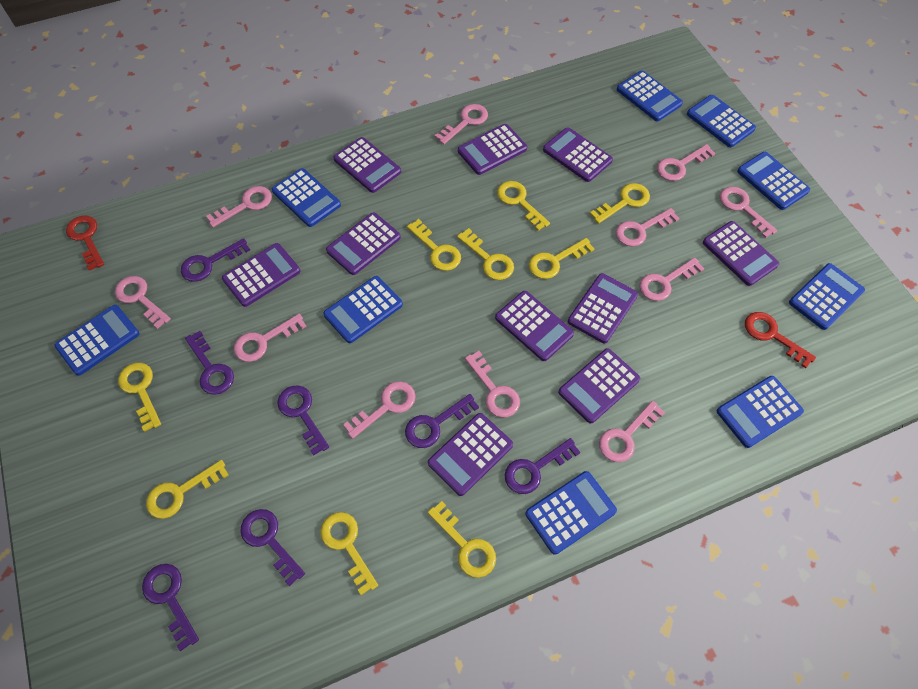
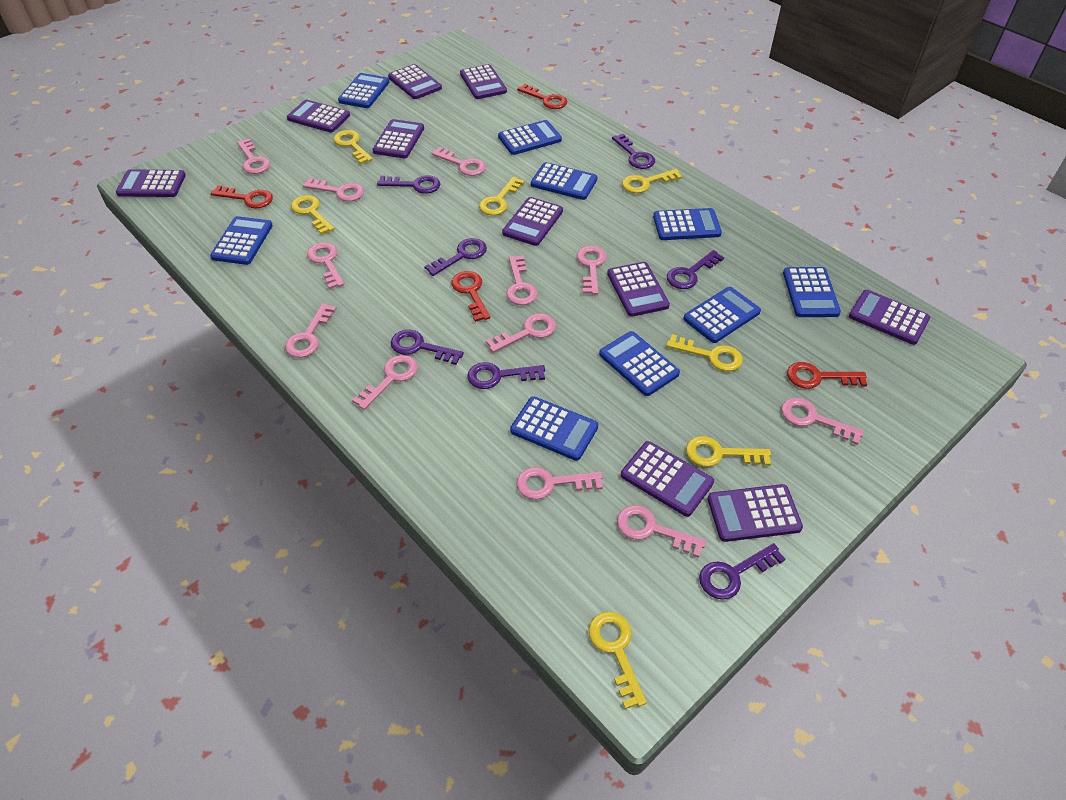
pink key: 11 -> 12
red key: 2 -> 4
yellow key: 9 -> 7

